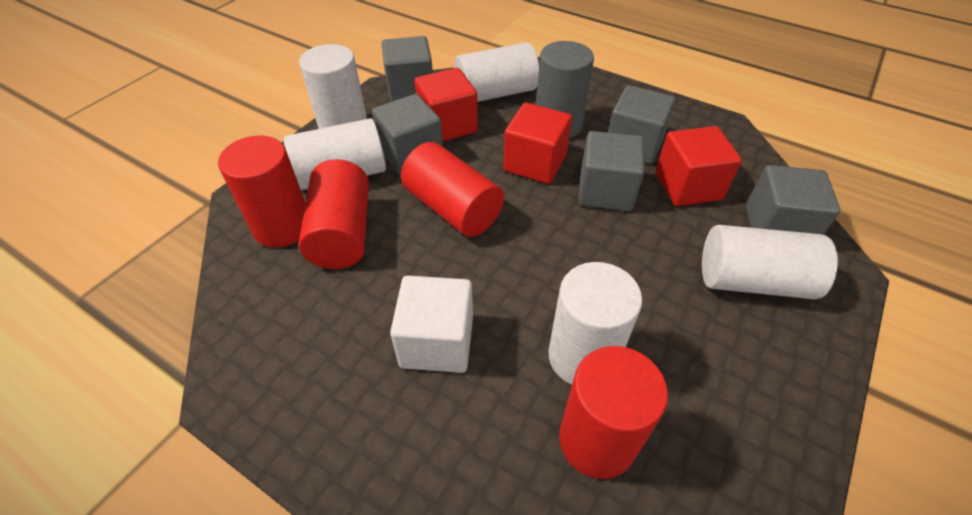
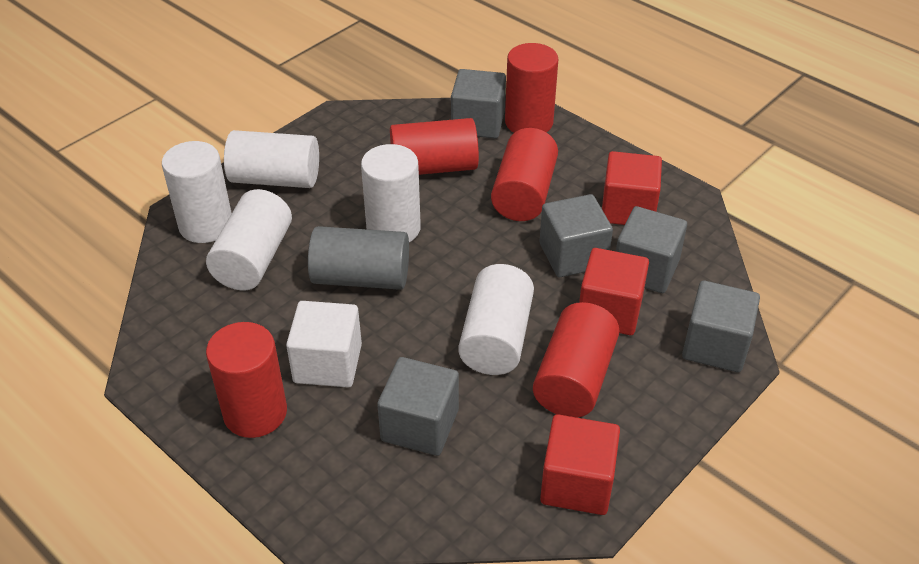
red cylinder: 4 -> 5

